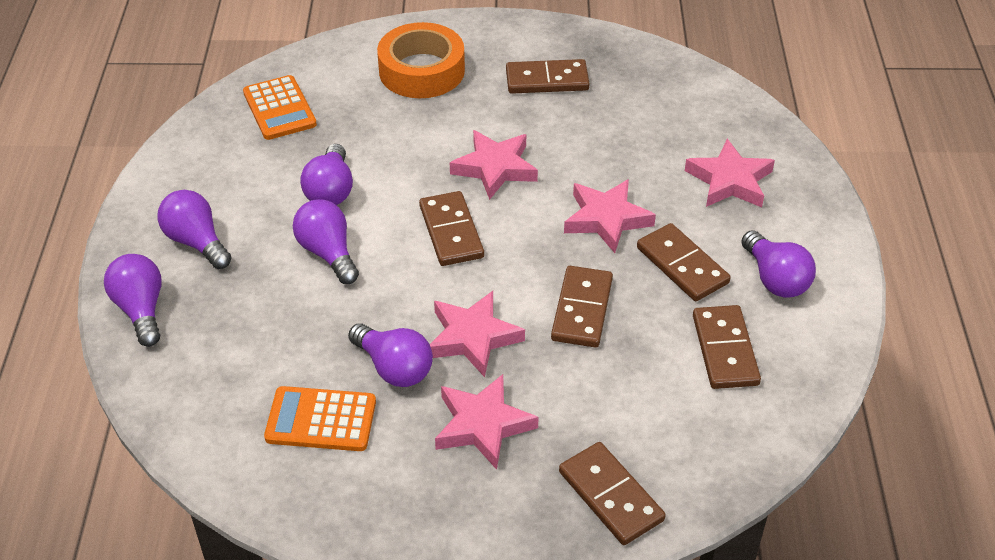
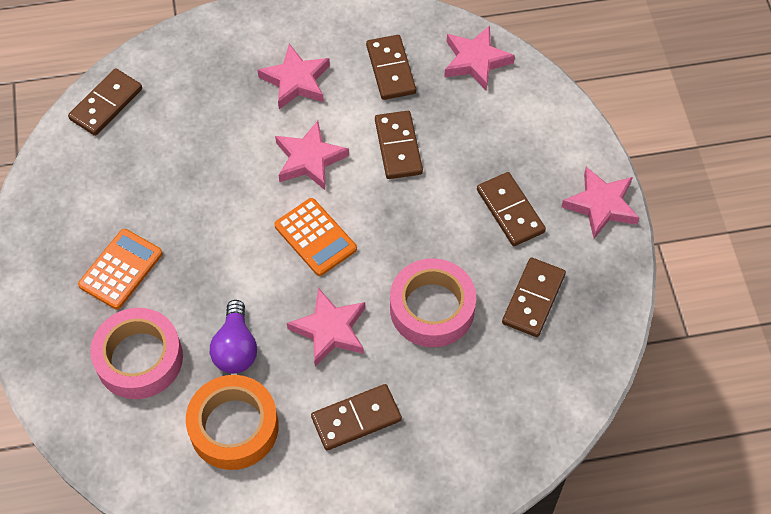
pink tape: 0 -> 2
purple light bulb: 6 -> 1

